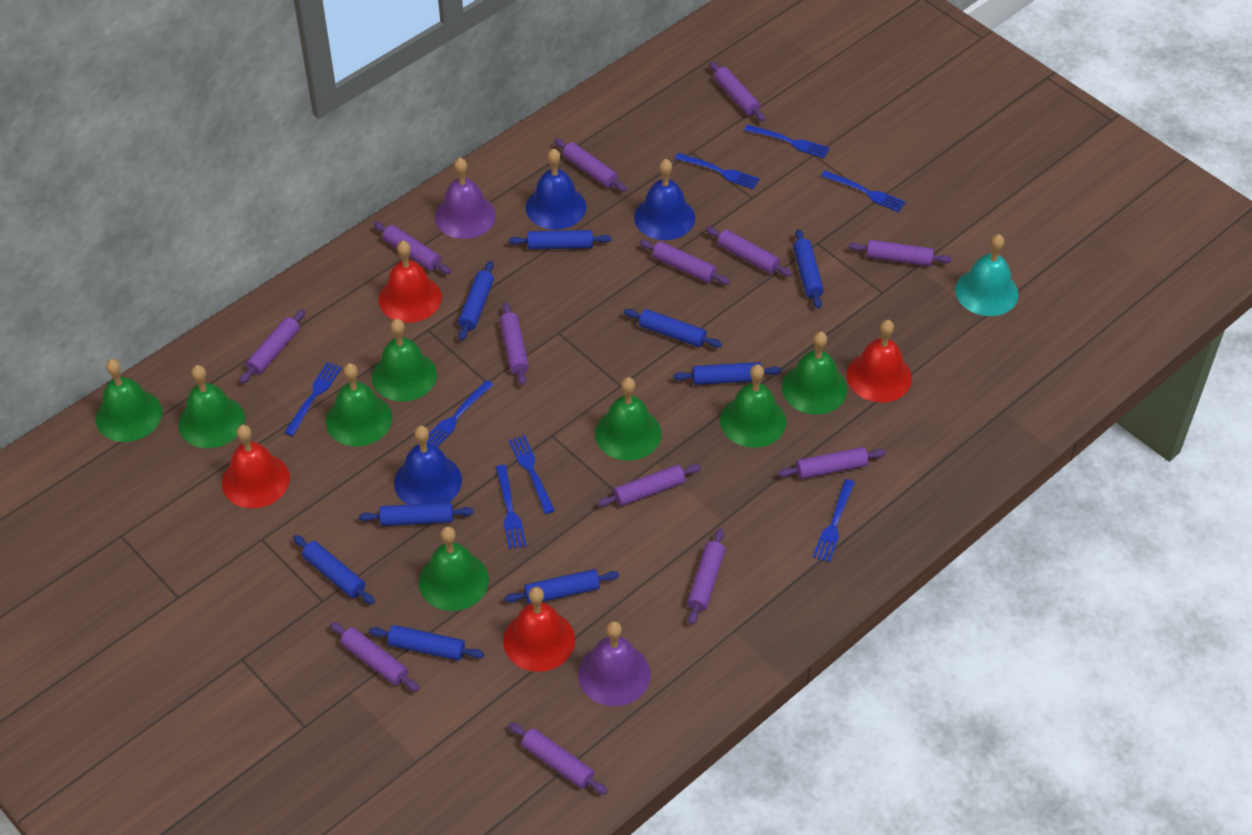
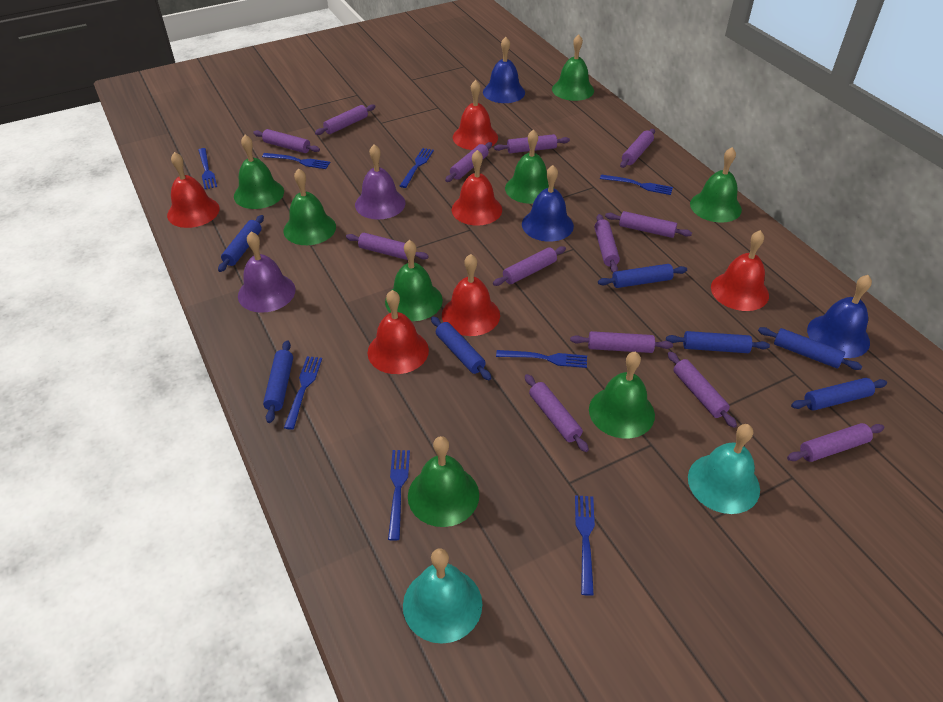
blue rolling pin: 9 -> 7
red bell: 4 -> 6
turquoise bell: 1 -> 2

